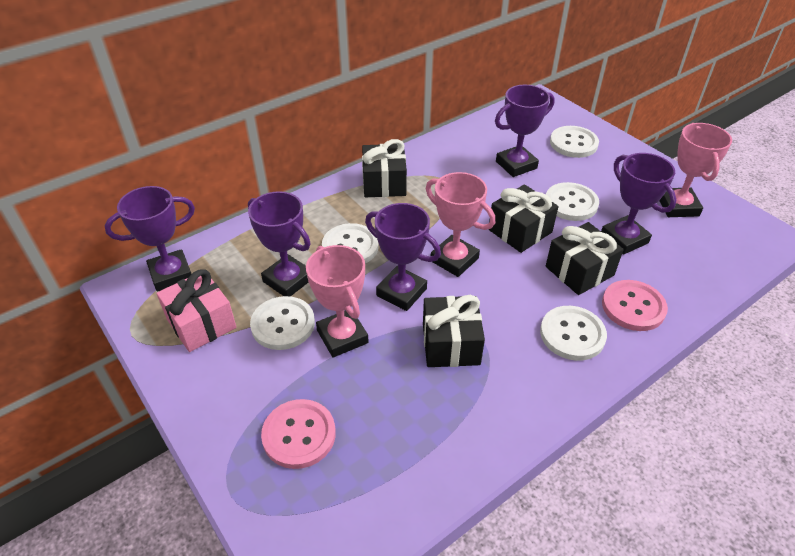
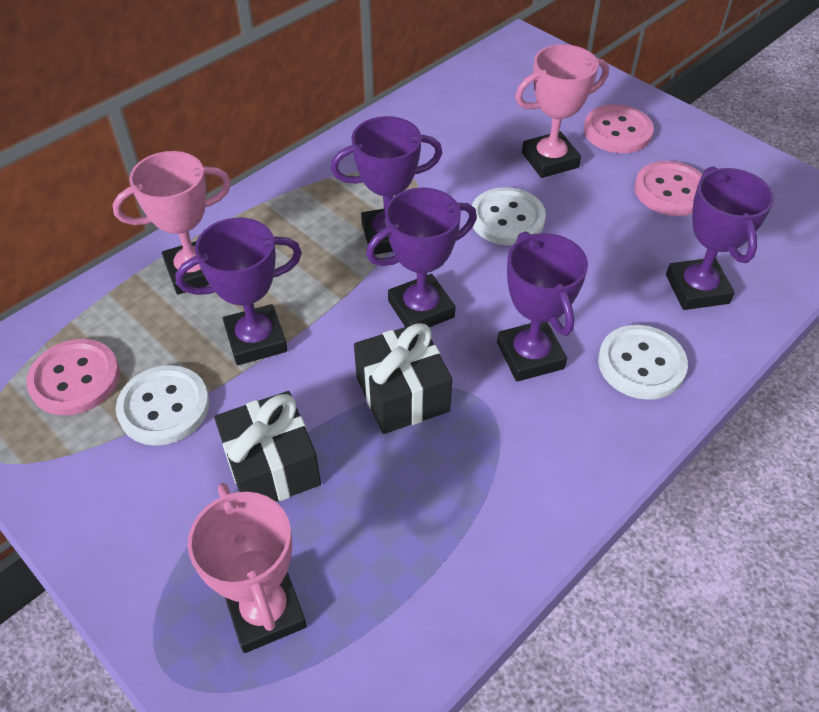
black gift: 4 -> 2
pink button: 2 -> 3
pink gift: 1 -> 0
white button: 5 -> 3

